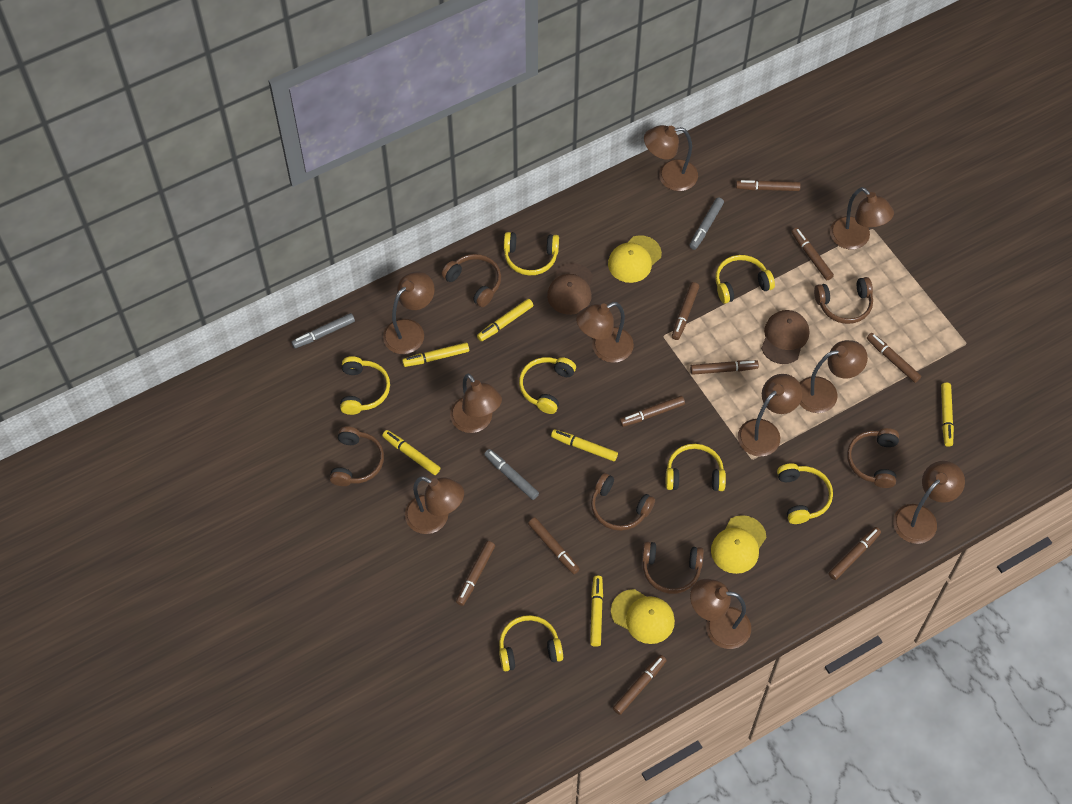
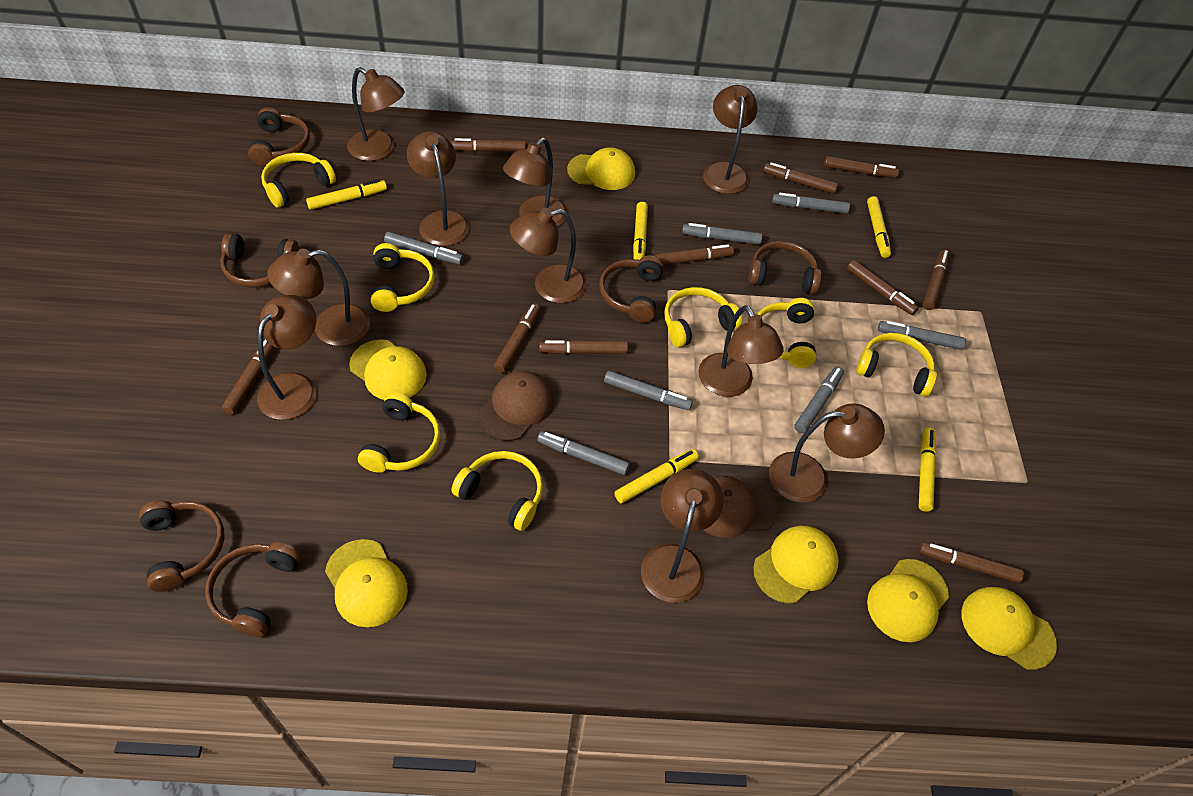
grey marker: 3 -> 7
yellow cap: 3 -> 6
yellow marker: 6 -> 5

